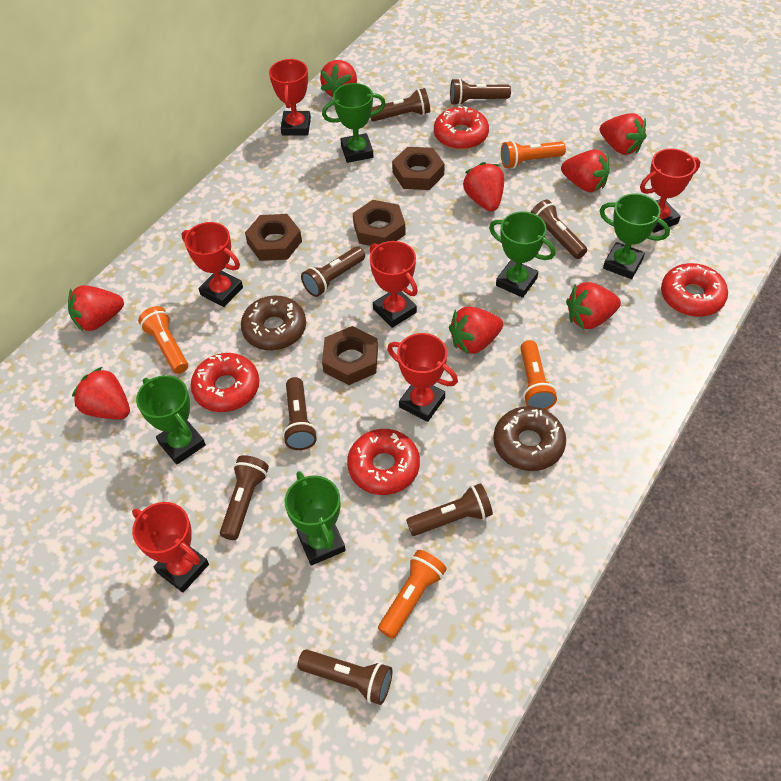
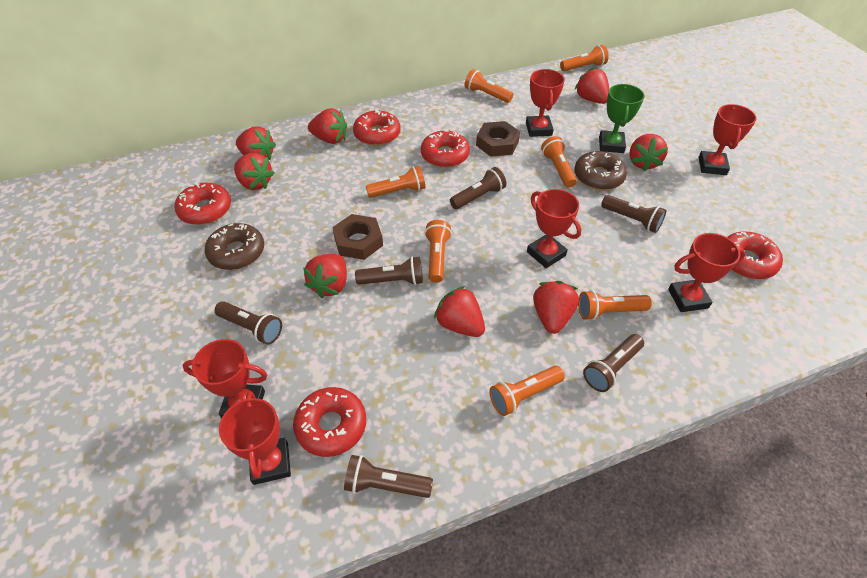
brown flashlight: 8 -> 6
brown nut: 4 -> 2
green trophy: 5 -> 1
orange flashlight: 4 -> 7
red donut: 4 -> 5

